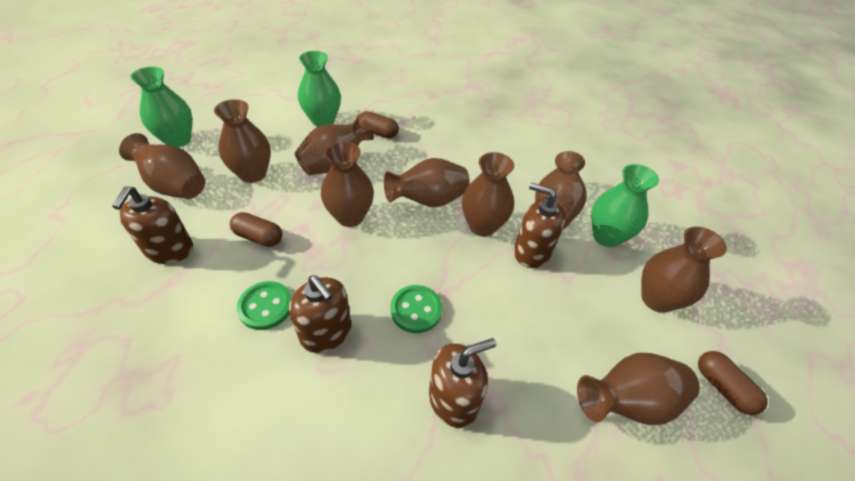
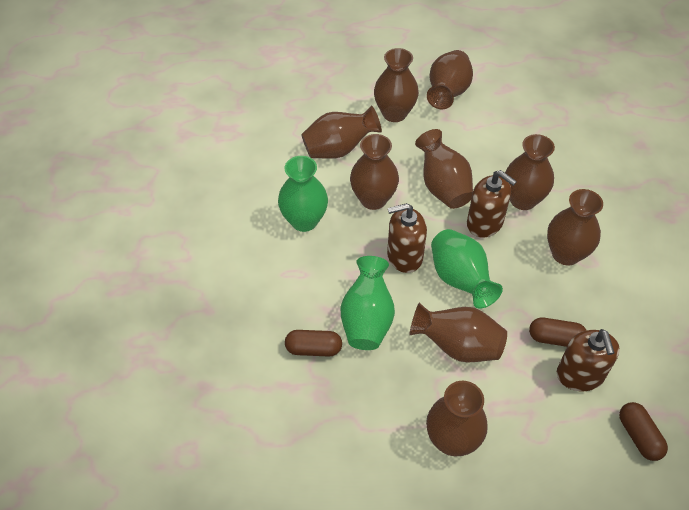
brown soap dispenser: 4 -> 3
green button: 2 -> 0

